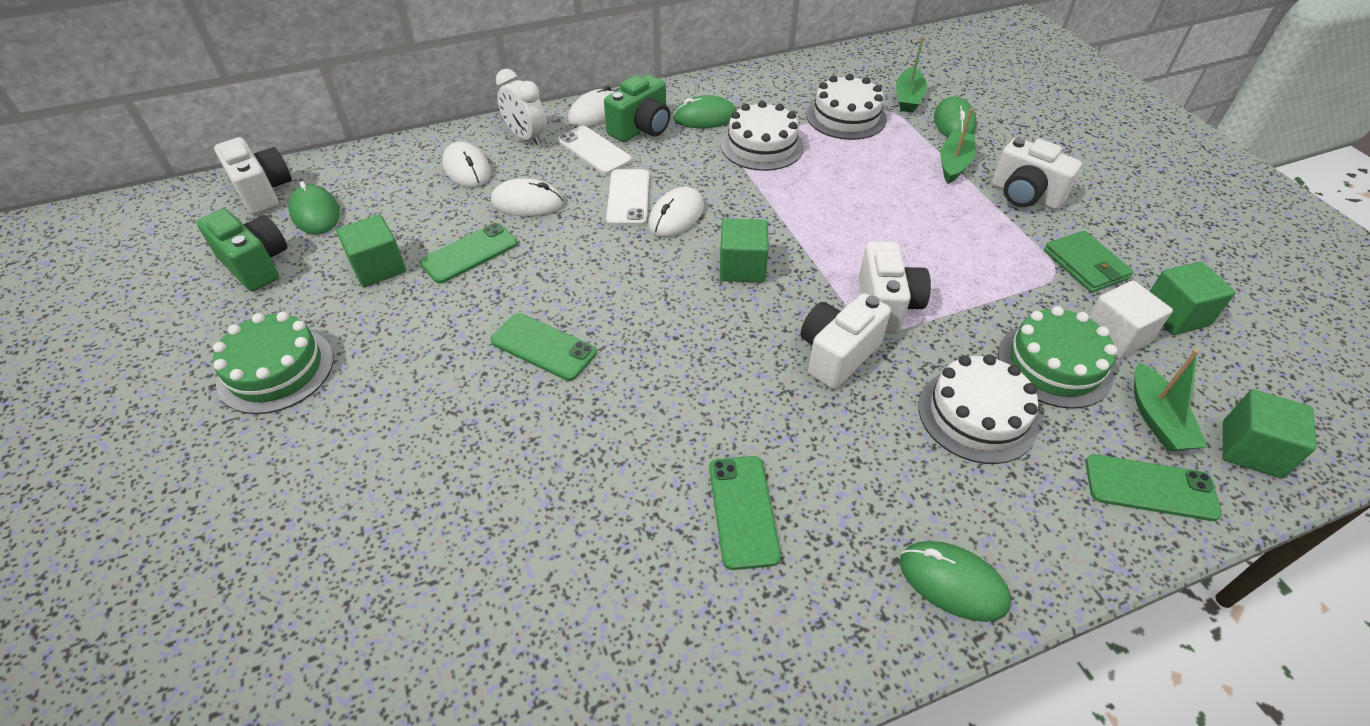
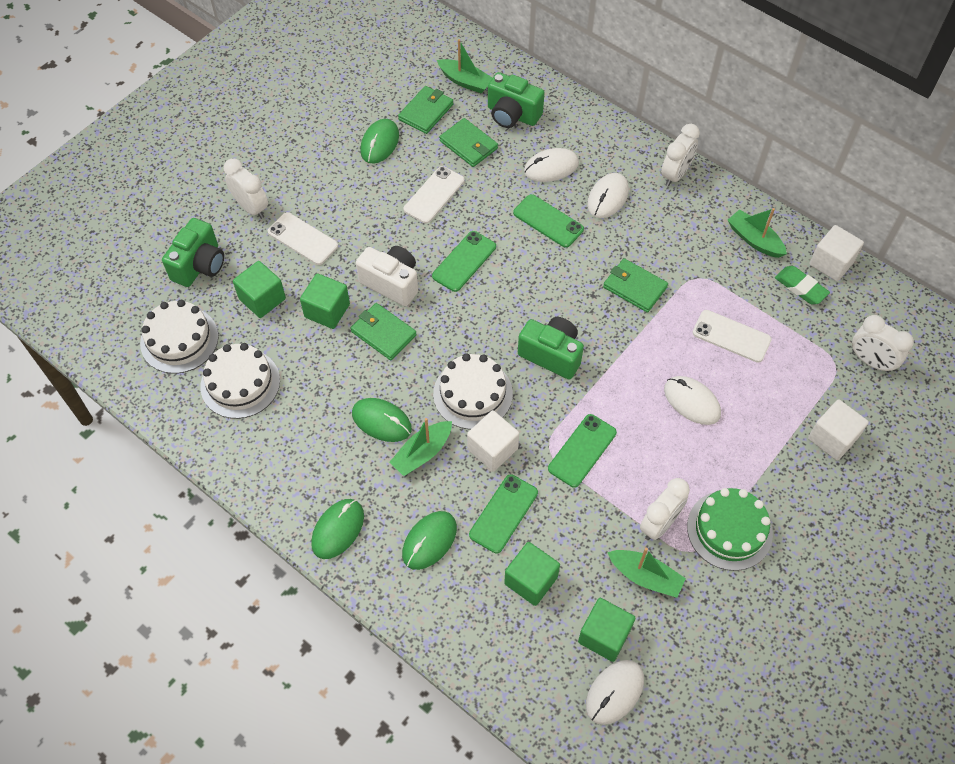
green boat: 3 -> 4
green cake: 2 -> 1
green camera: 2 -> 3
green eraser: 0 -> 1
green wallet: 1 -> 4
white camera: 4 -> 1
white clock: 1 -> 4
white cube: 1 -> 3
white phone: 2 -> 3

